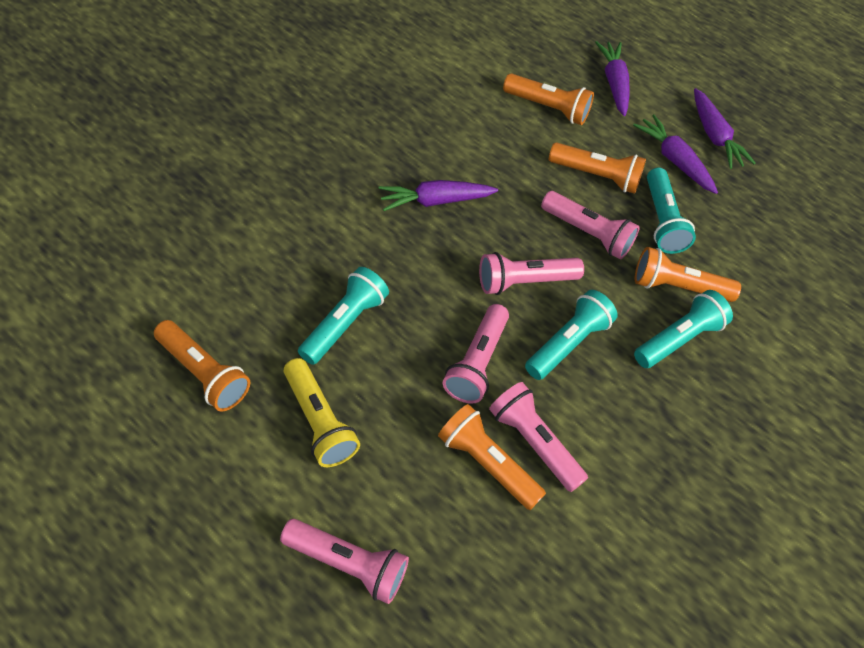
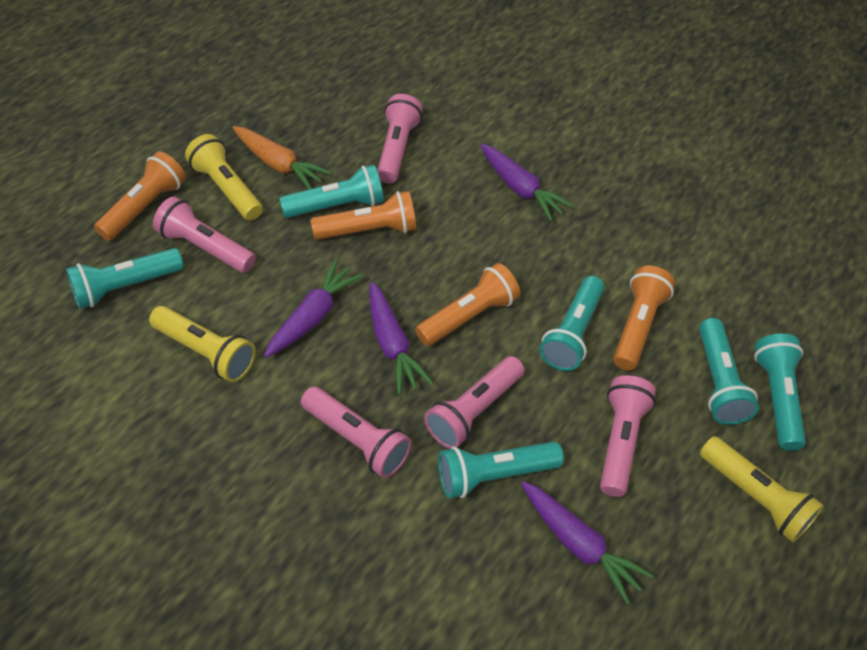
orange carrot: 0 -> 1
orange flashlight: 5 -> 4
turquoise flashlight: 4 -> 6
yellow flashlight: 1 -> 3

